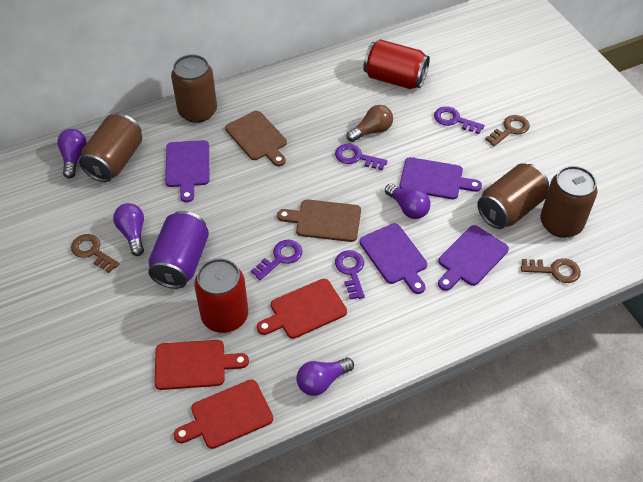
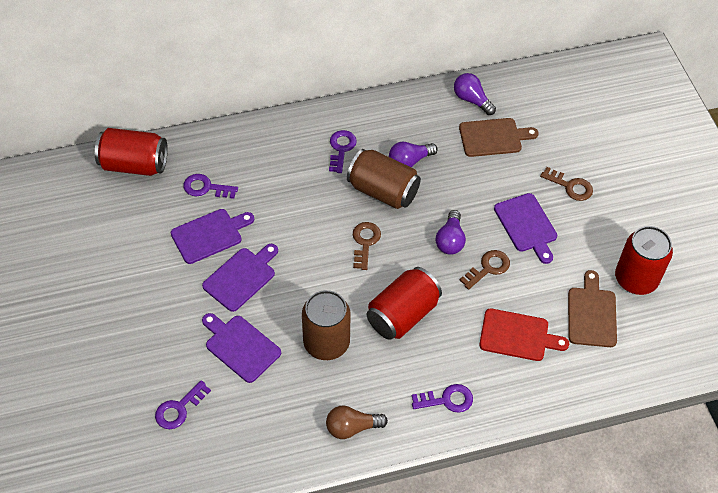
brown can: 4 -> 2
purple can: 1 -> 0
purple light bulb: 4 -> 3
red can: 2 -> 3
red cutting board: 3 -> 1

